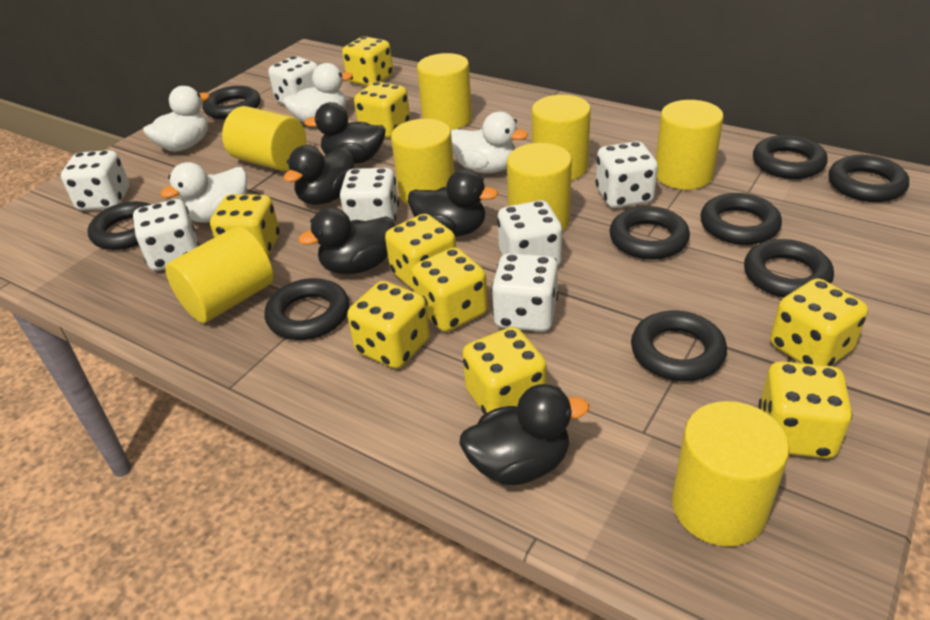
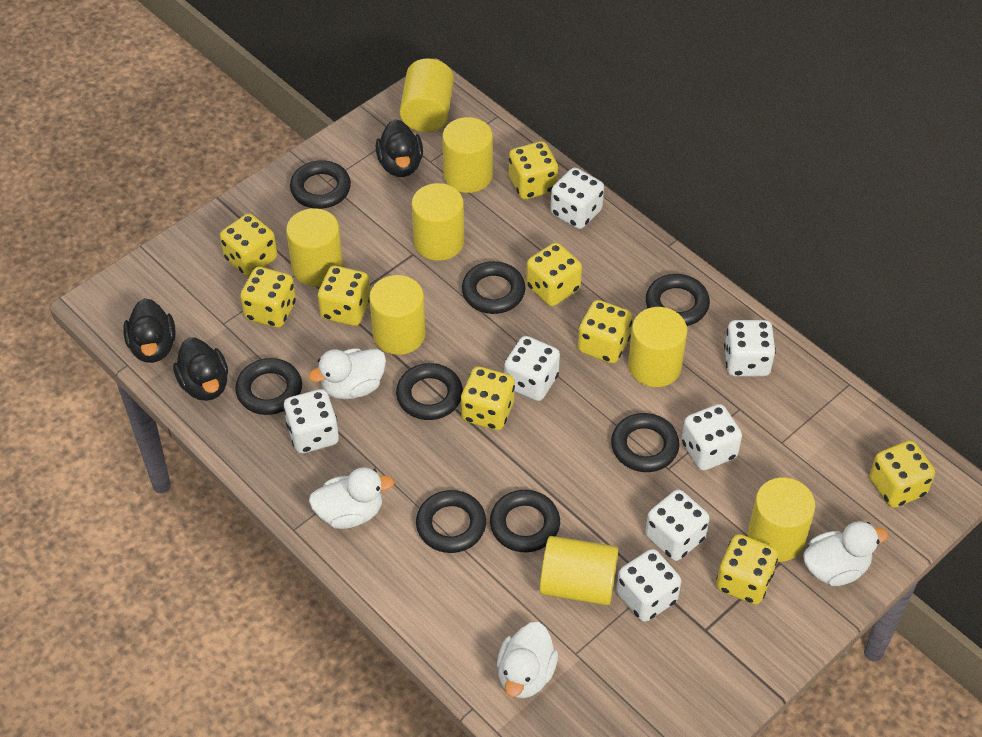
black duck: 5 -> 3
black ring: 9 -> 8

